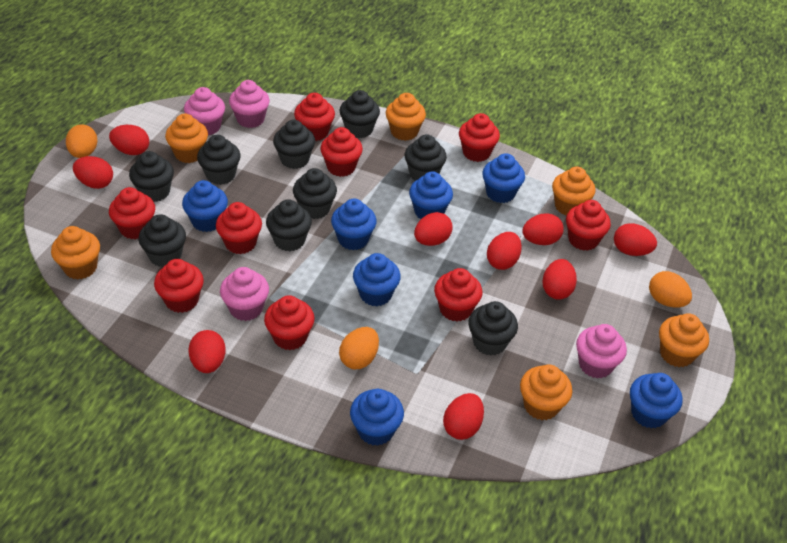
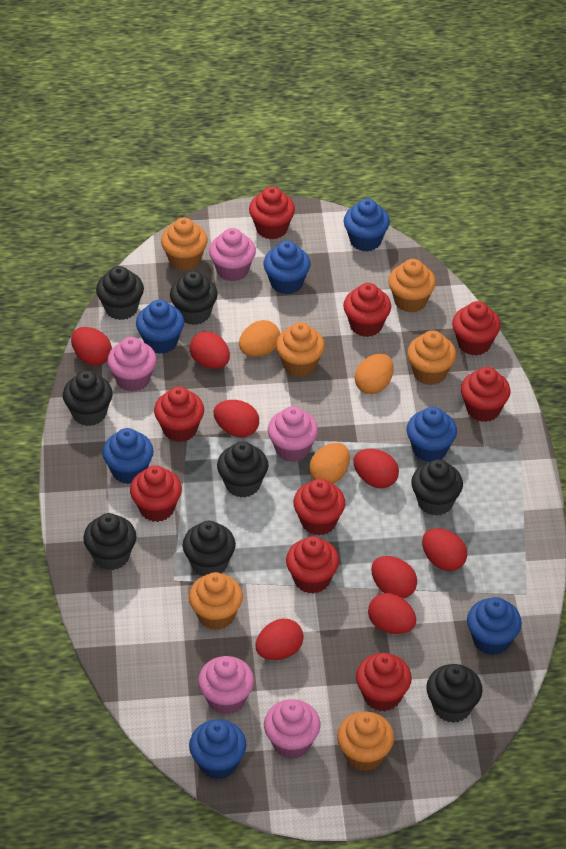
black cupcake: 9 -> 8
pink cupcake: 4 -> 5
red egg: 9 -> 8

